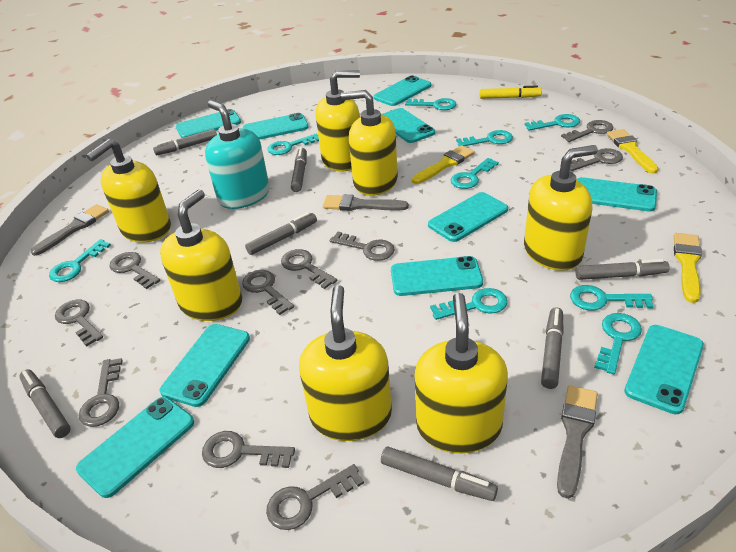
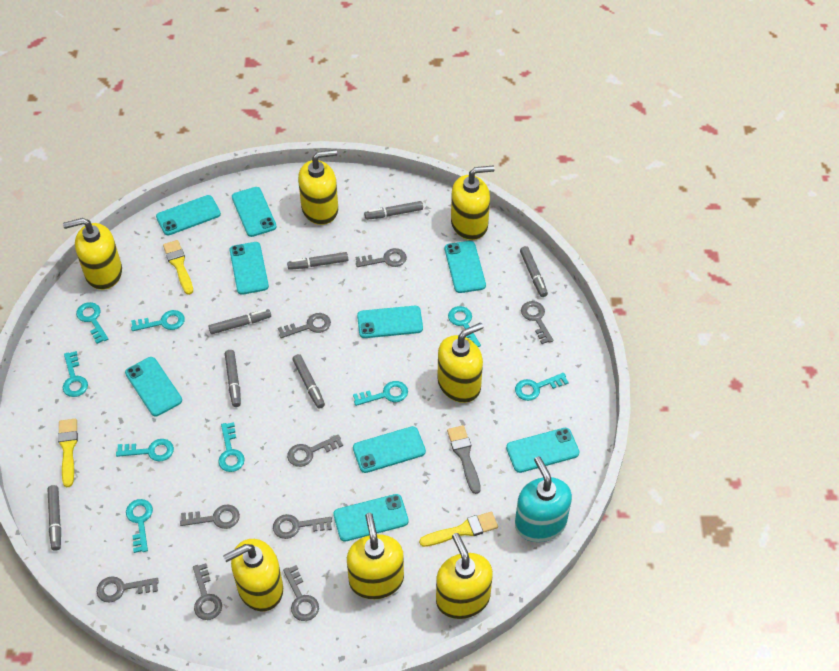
grey brush: 3 -> 1
grey key: 10 -> 9
turquoise phone: 10 -> 9
yellow marker: 1 -> 0

